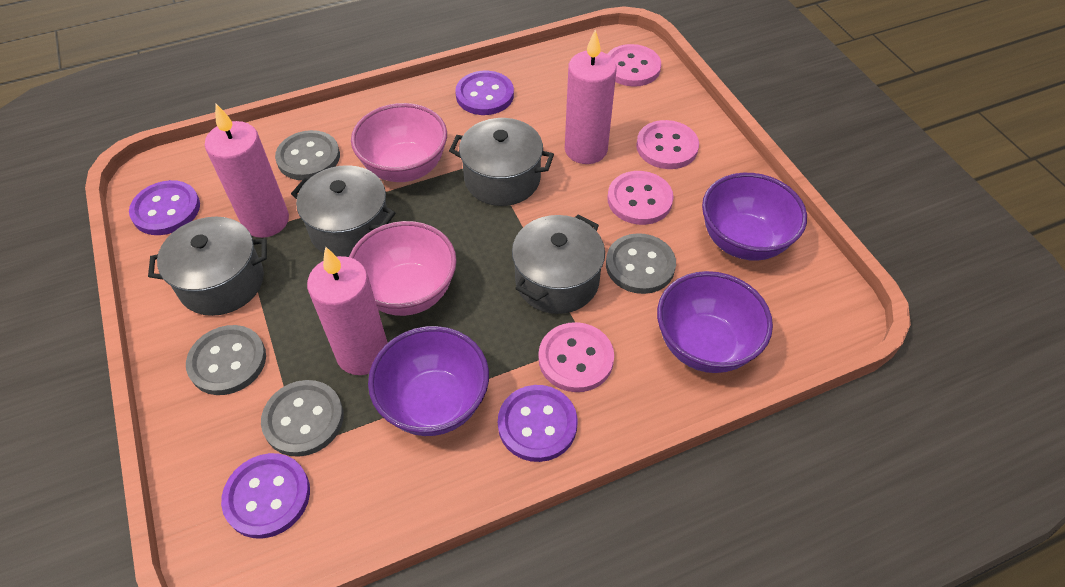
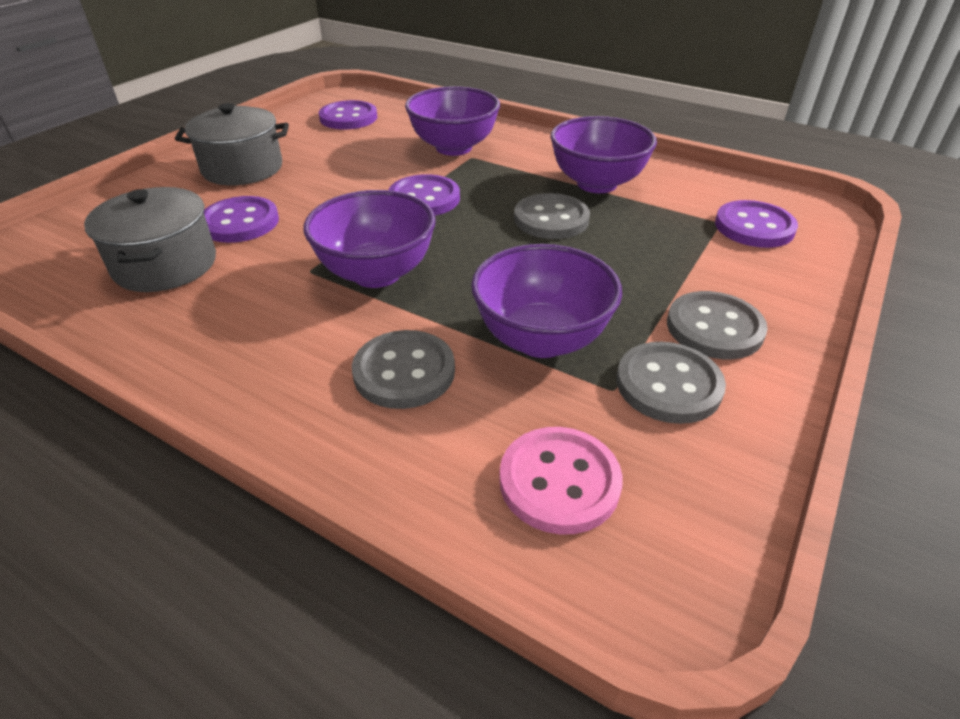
grey pot: 4 -> 2
pink bowl: 2 -> 0
pink button: 4 -> 1
pink candle: 3 -> 0
purple bowl: 3 -> 4

